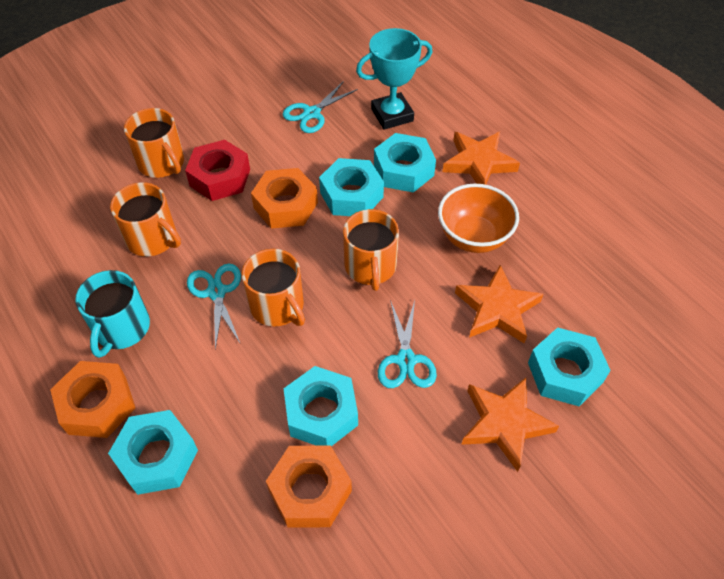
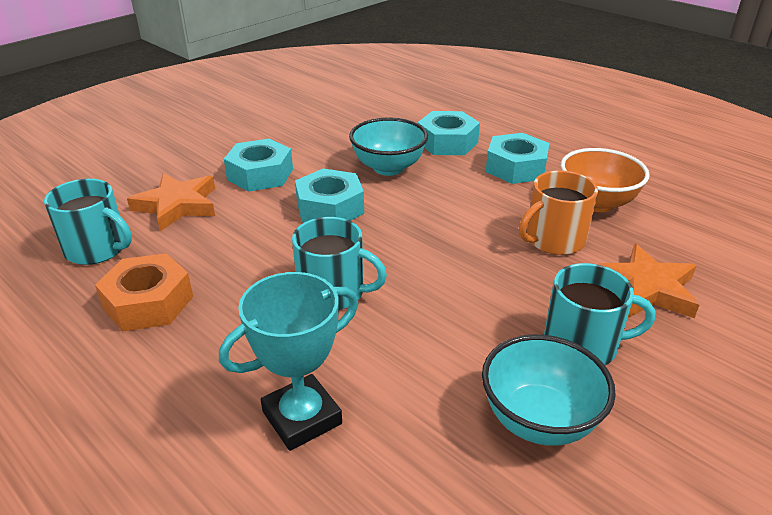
orange mug: 4 -> 1
orange nut: 3 -> 1
orange star: 3 -> 2
red nut: 1 -> 0
turquoise bowl: 0 -> 2
turquoise mug: 1 -> 3
turquoise nut: 5 -> 4
turquoise scissors: 3 -> 0

